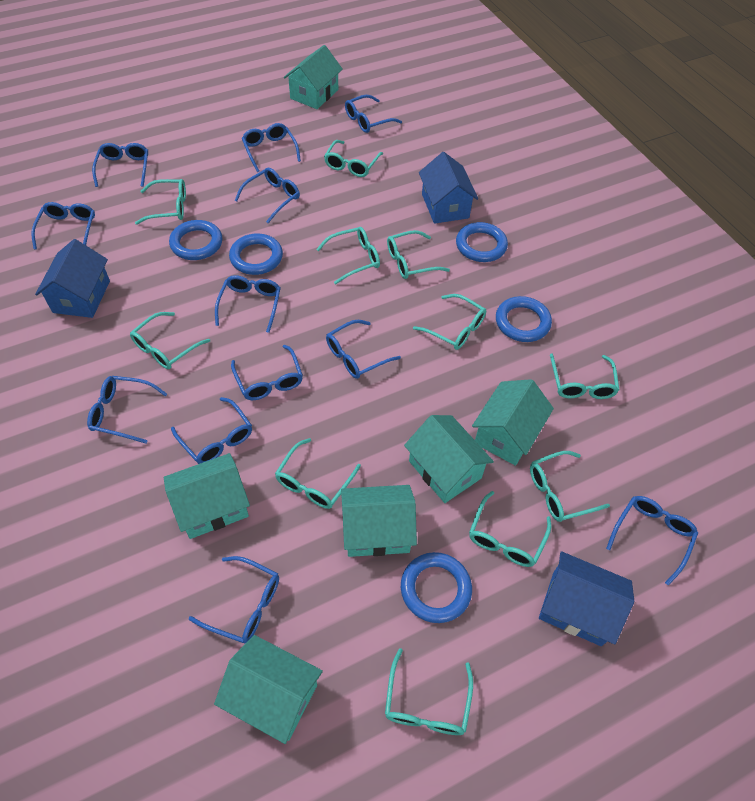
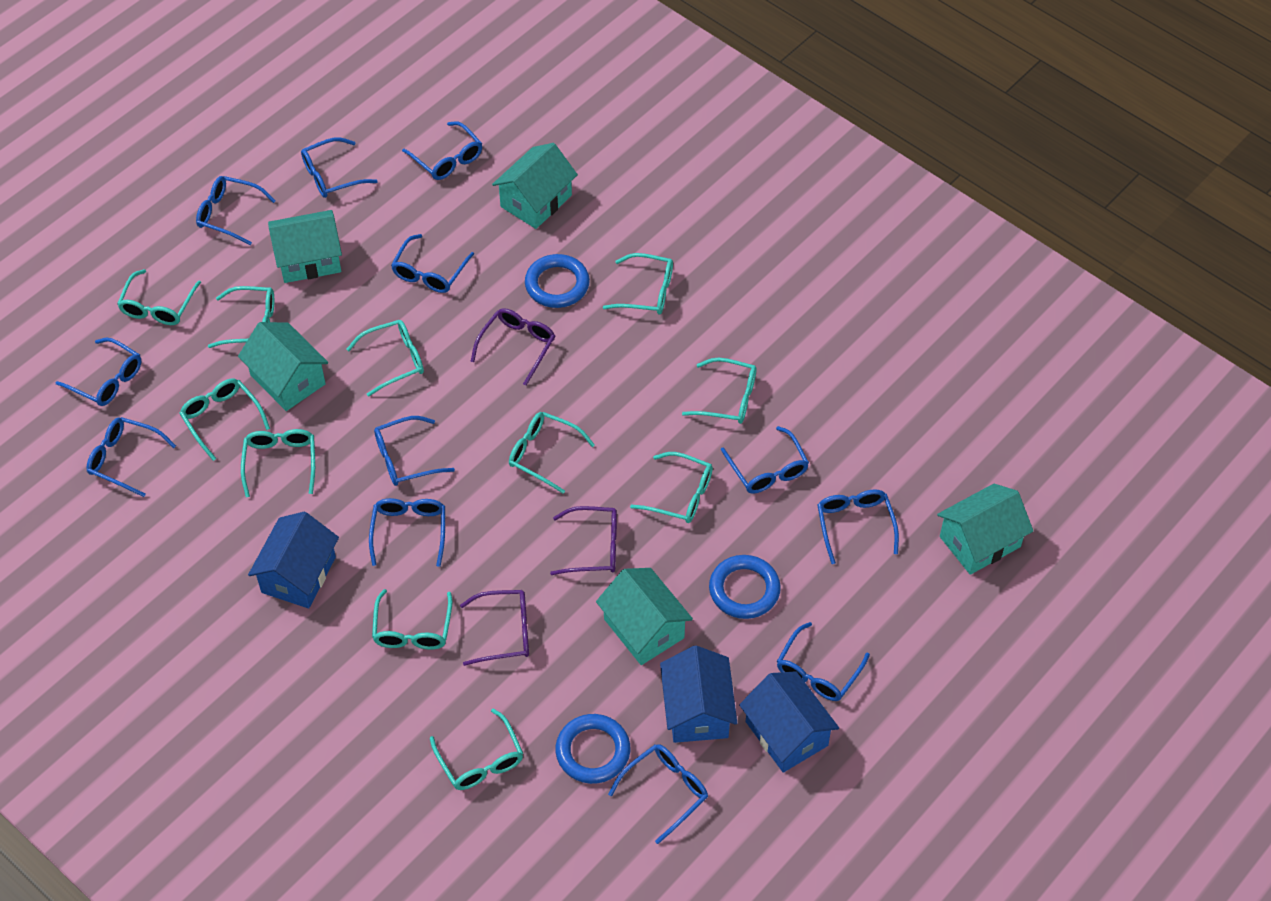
blue ring: 5 -> 3
purple glasses: 0 -> 3
turquoise house: 6 -> 5

